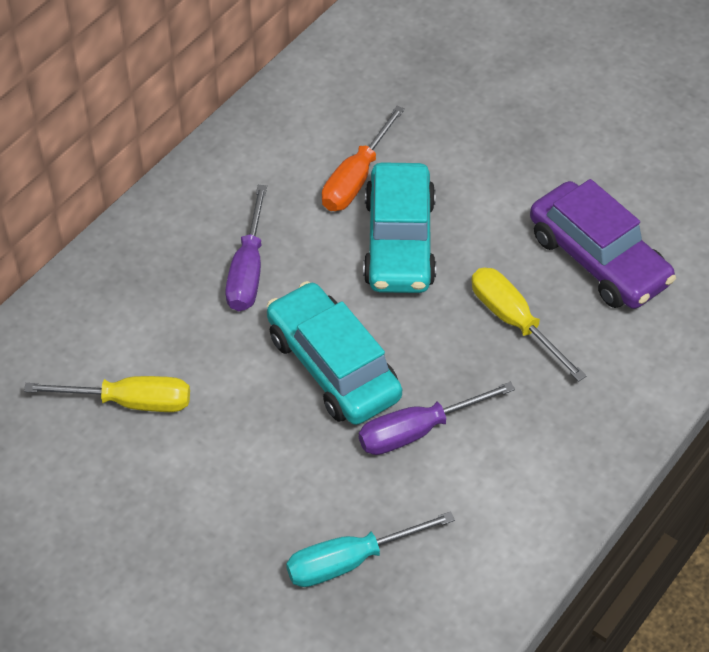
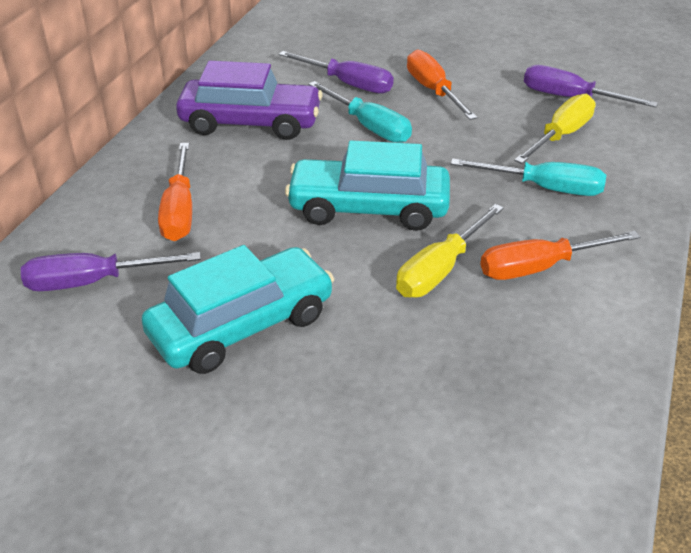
orange screwdriver: 1 -> 3
purple screwdriver: 2 -> 3
turquoise screwdriver: 1 -> 2

